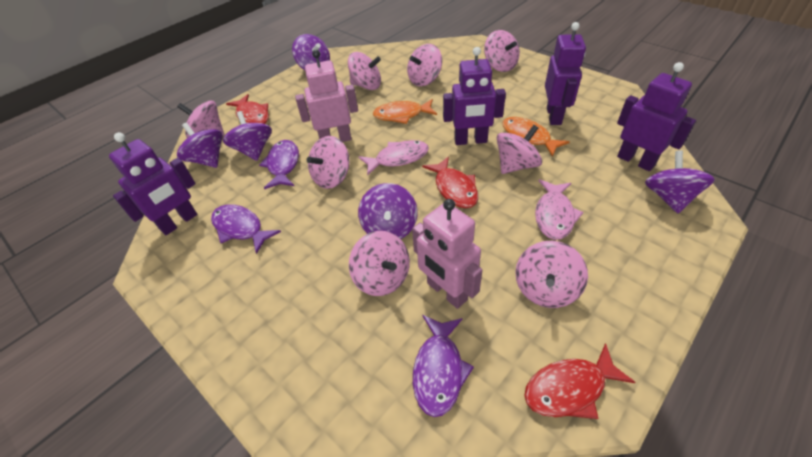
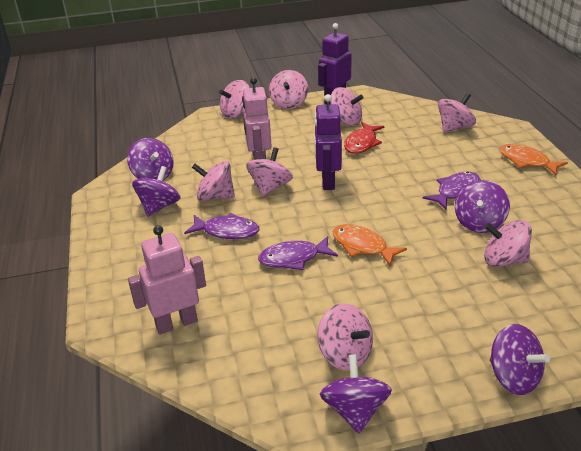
pink fish: 2 -> 0
purple robot: 4 -> 2
red fish: 3 -> 1

